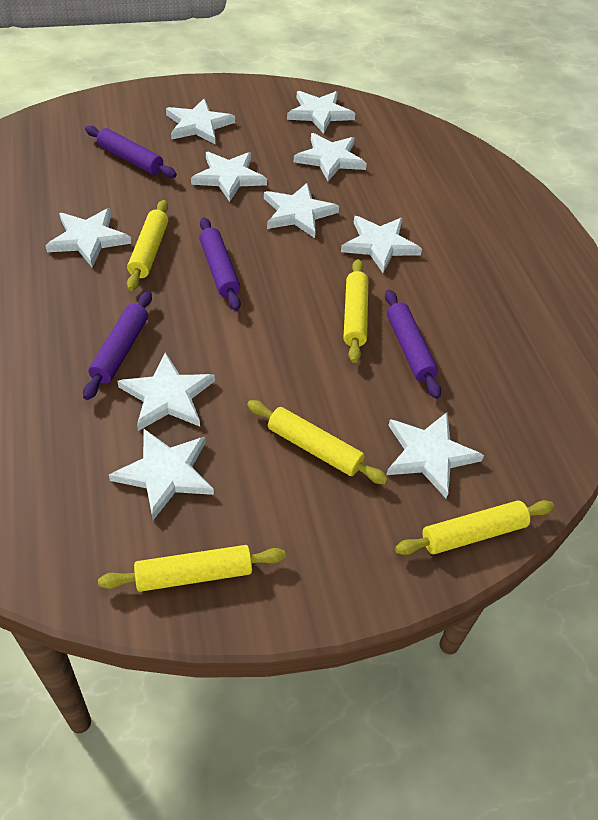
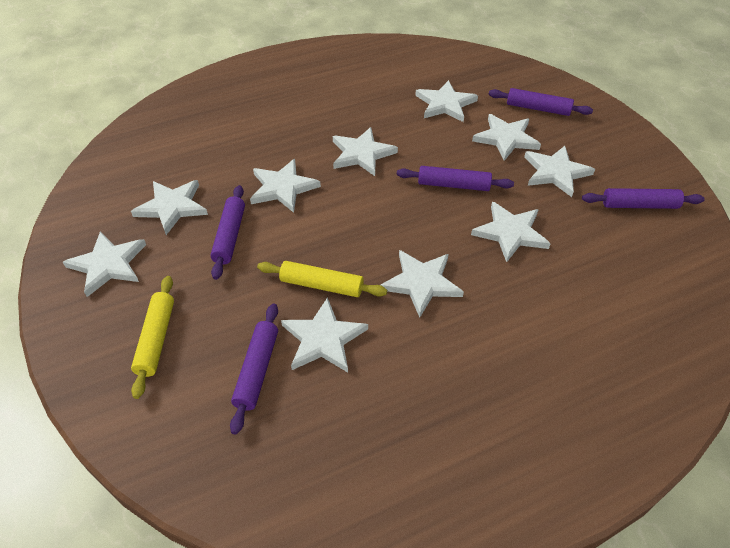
purple rolling pin: 4 -> 5
yellow rolling pin: 5 -> 2

